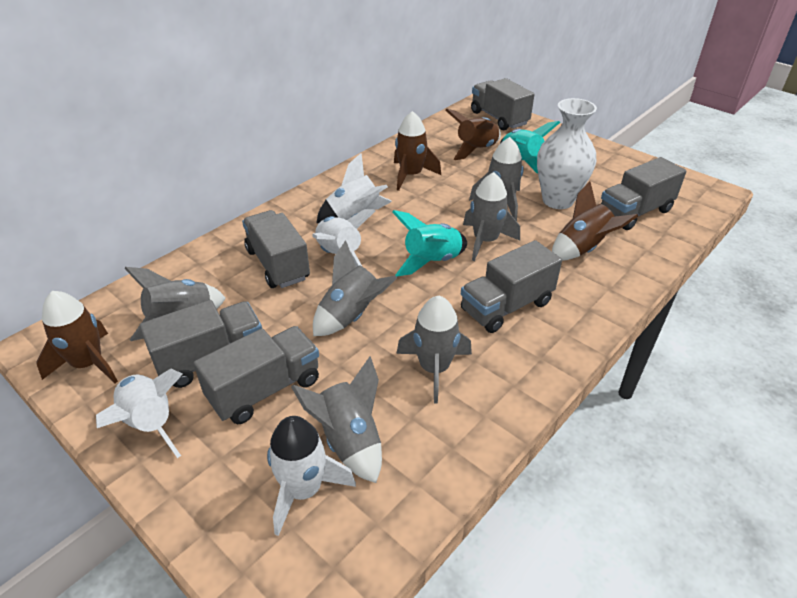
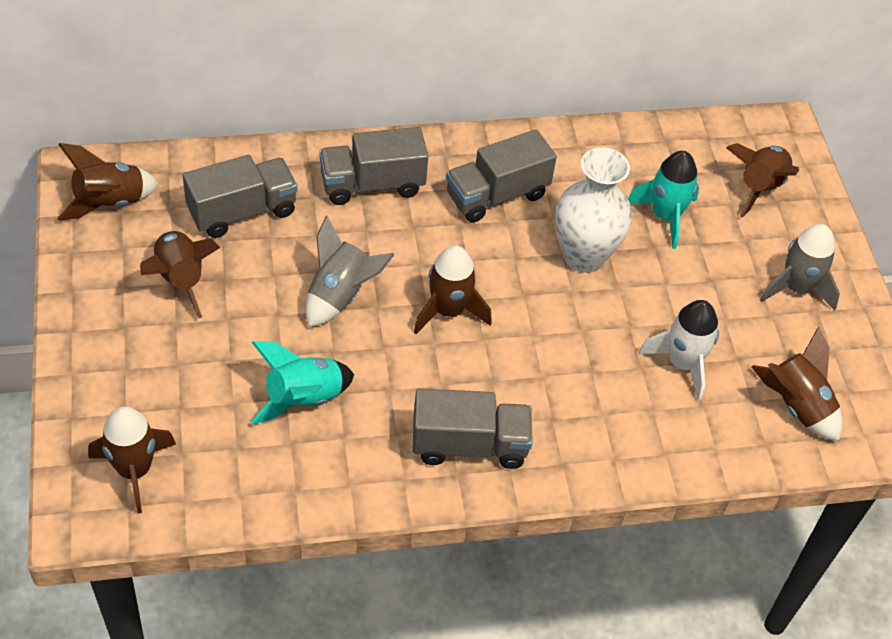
brown rocket: 4 -> 6
grey rocket: 6 -> 2
grey truck: 6 -> 4
white rocket: 4 -> 1

